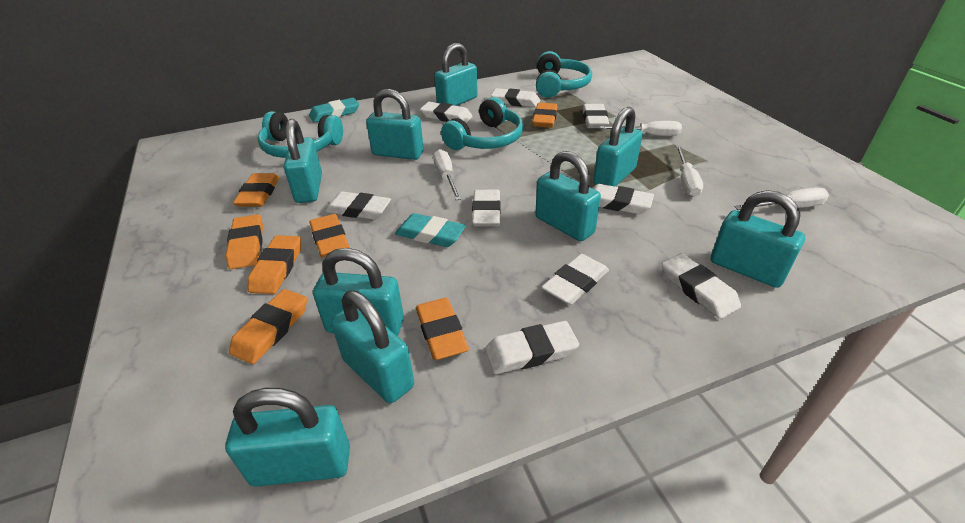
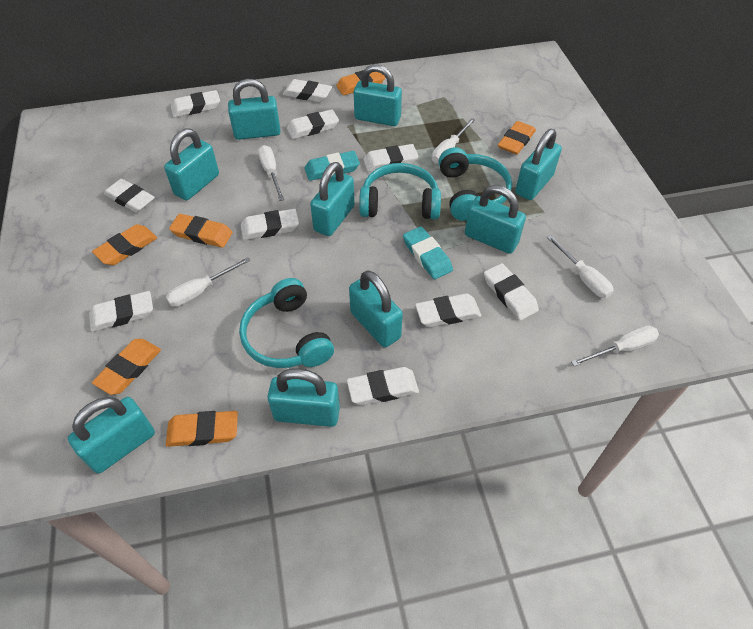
orange eraser: 7 -> 6
white eraser: 9 -> 10
white screwdriver: 4 -> 5

